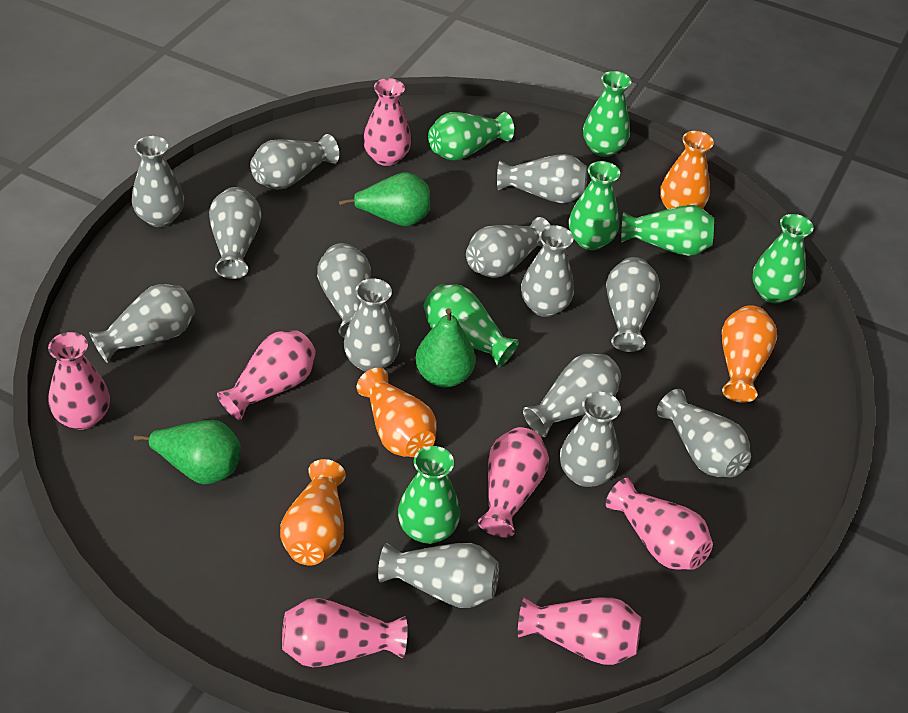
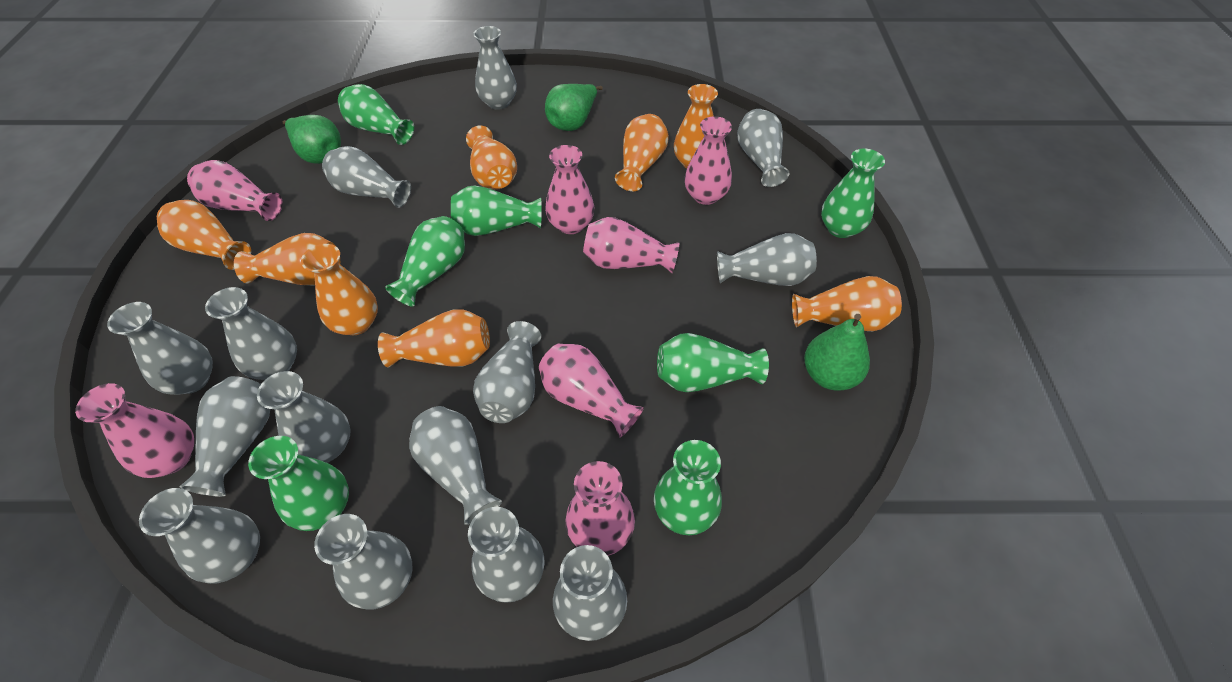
orange vase: 4 -> 8

